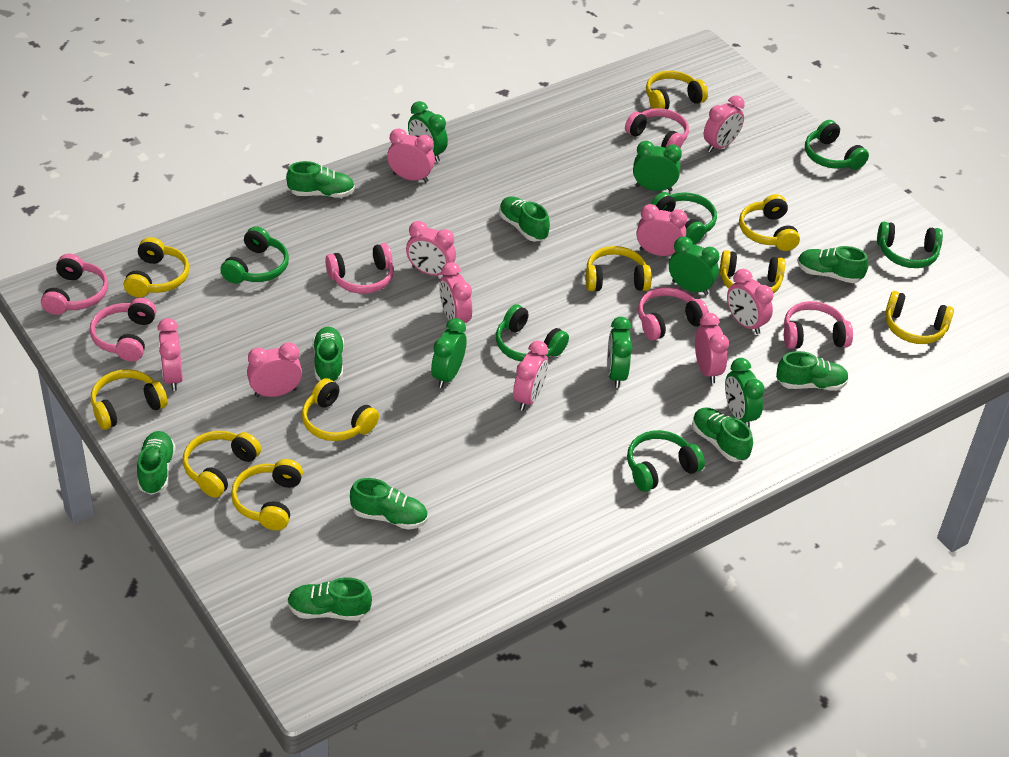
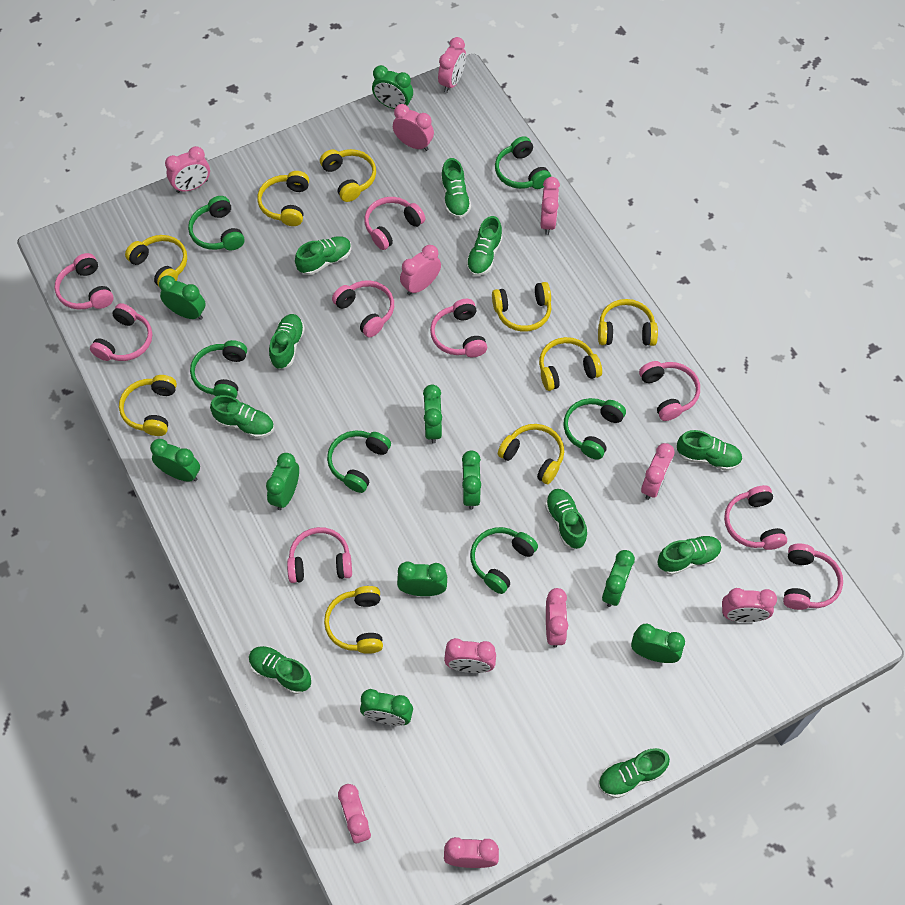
green clock: 6 -> 10
green shoe: 9 -> 10
pink clock: 10 -> 11
pink headphones: 6 -> 9
yellow headphones: 10 -> 9

